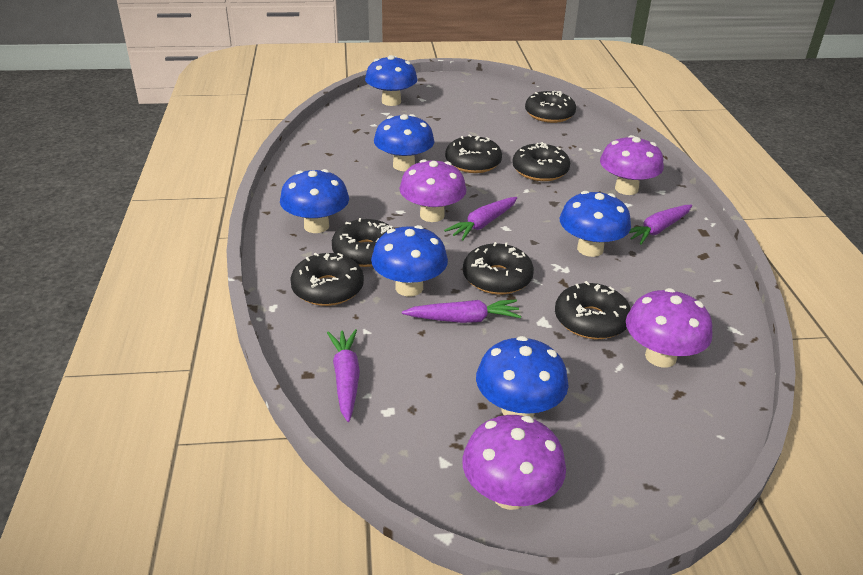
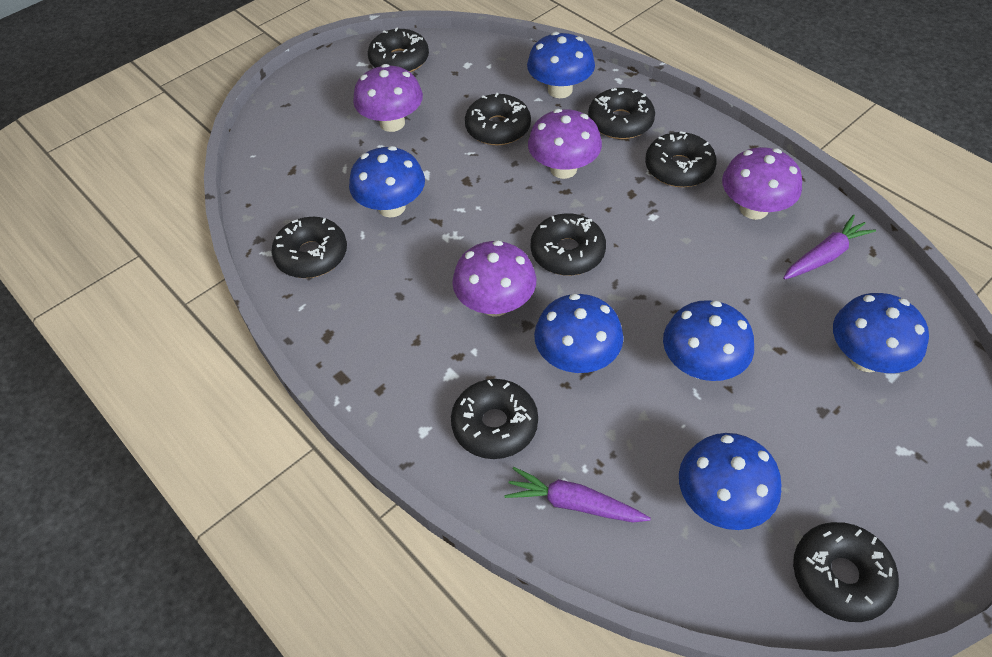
black donut: 7 -> 8
purple carrot: 4 -> 2

